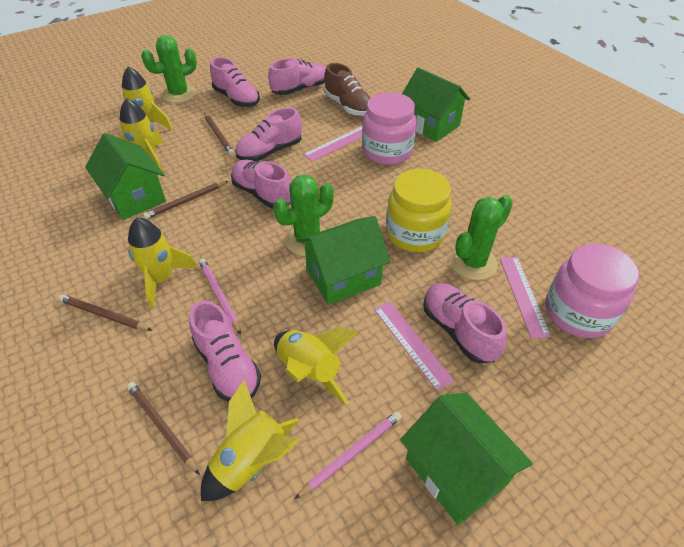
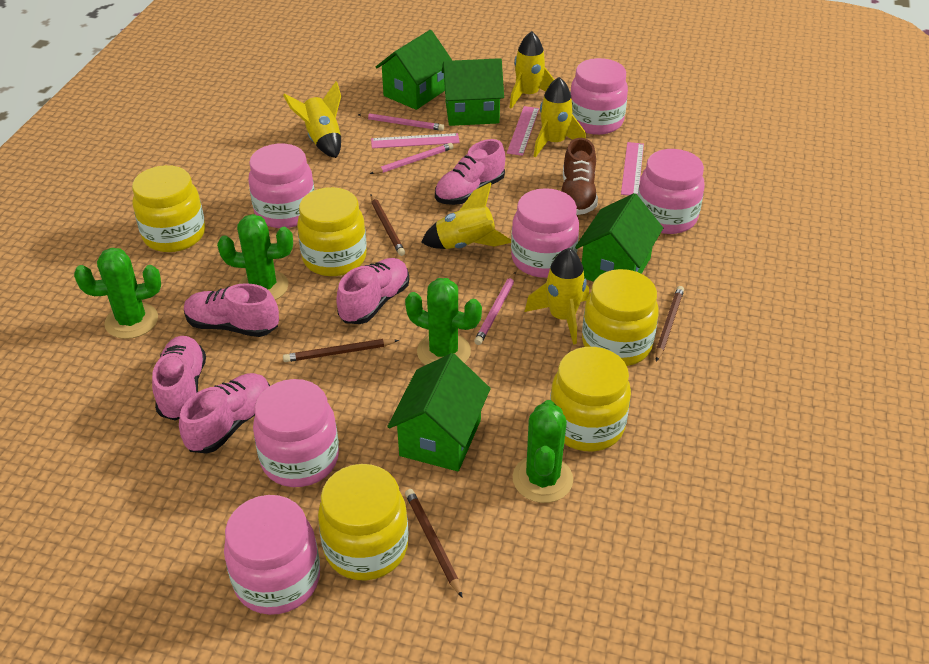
green cactus: 3 -> 4
pink jar: 2 -> 6
pink pencil: 2 -> 3
pink shoe: 6 -> 5
yellow jar: 1 -> 5

